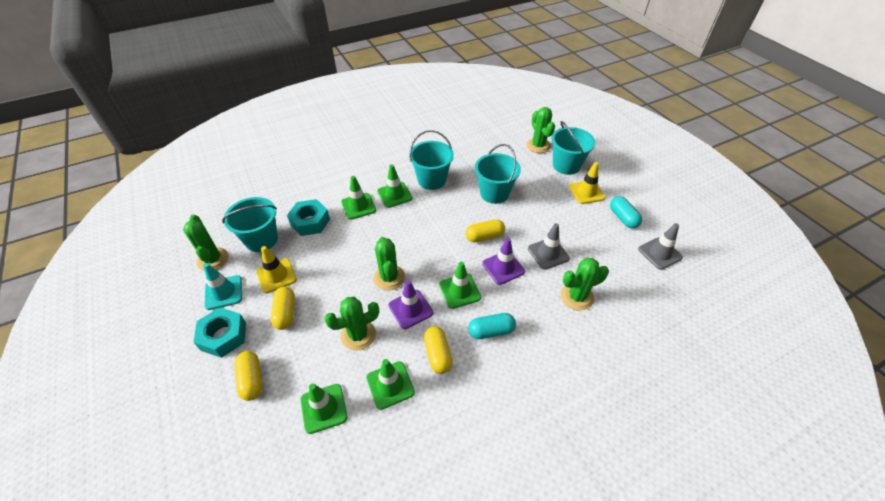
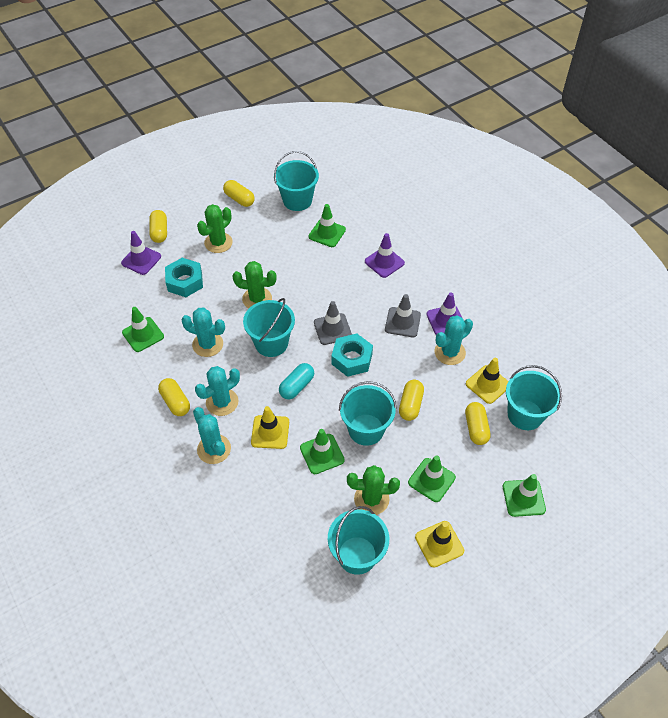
green cactus: 5 -> 3
purple traffic cone: 2 -> 3
turquoise bucket: 4 -> 5
turquoise cactus: 0 -> 4
turquoise capsule: 2 -> 1
turquoise traffic cone: 1 -> 0
yellow capsule: 4 -> 5
yellow traffic cone: 2 -> 3

